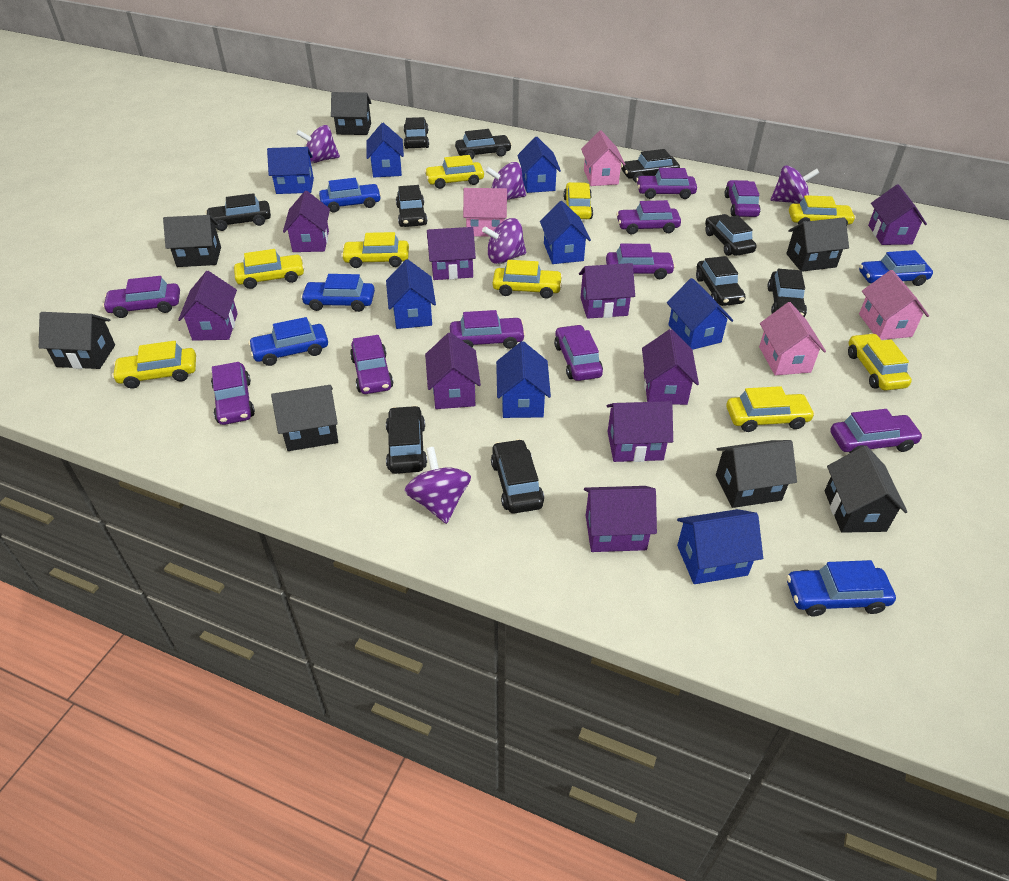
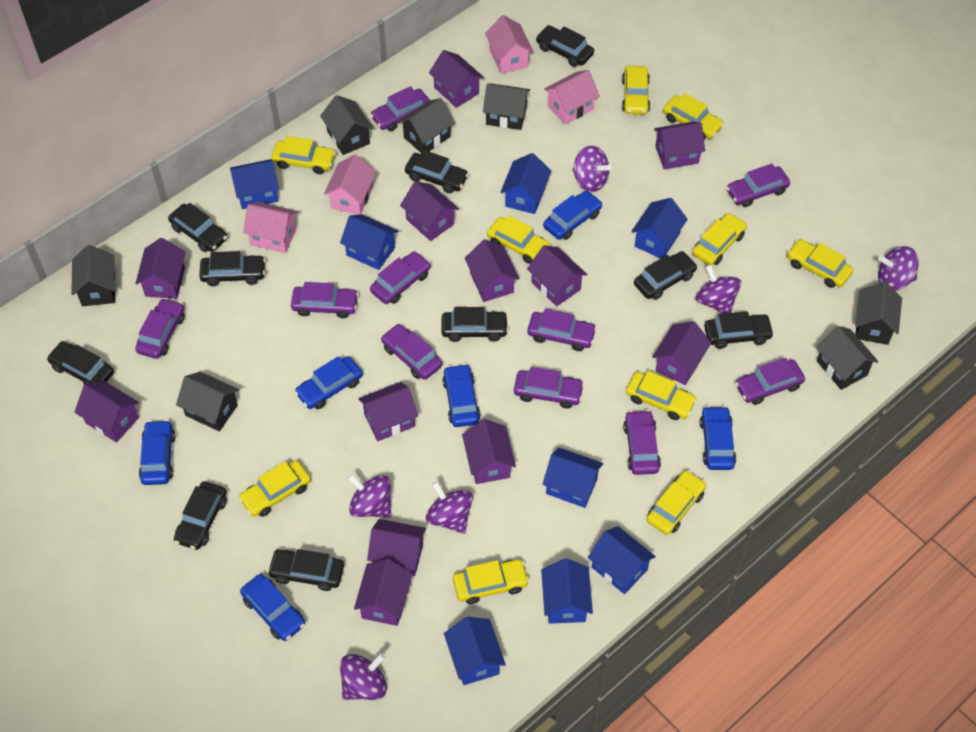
blue car: 5 -> 6
purple house: 9 -> 12
purple spinning top: 5 -> 6
yellow car: 9 -> 10

